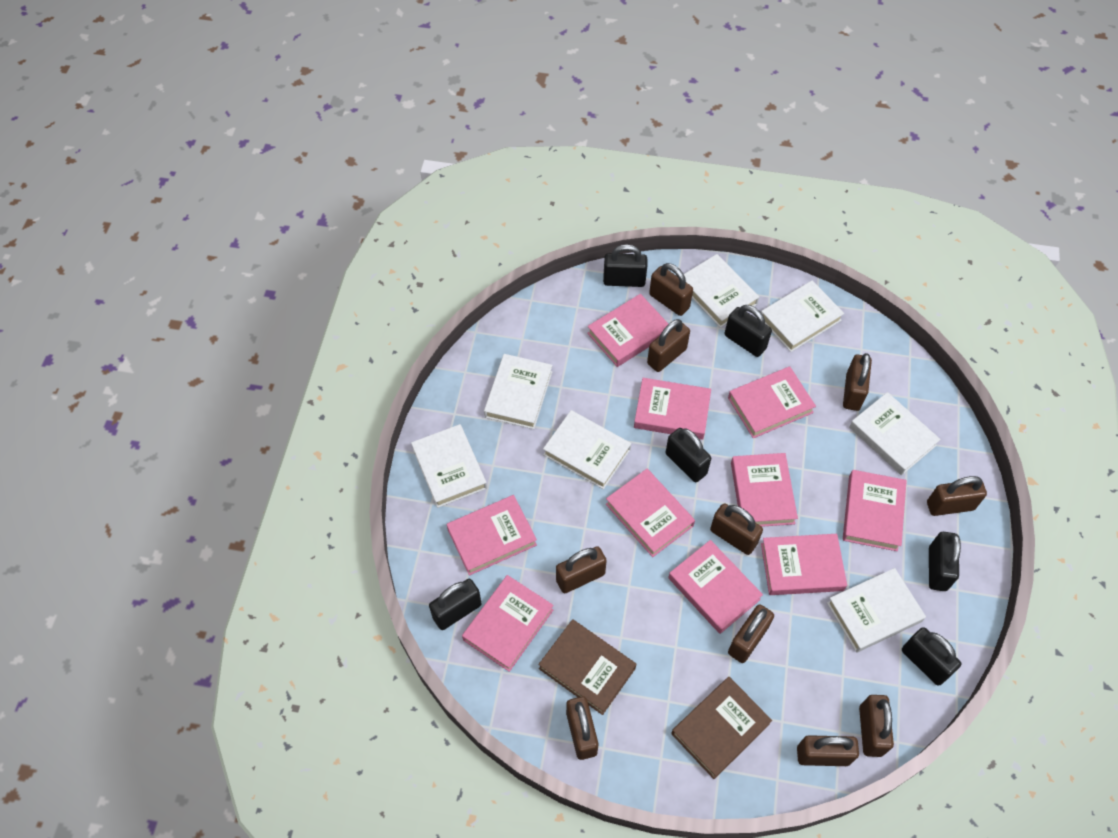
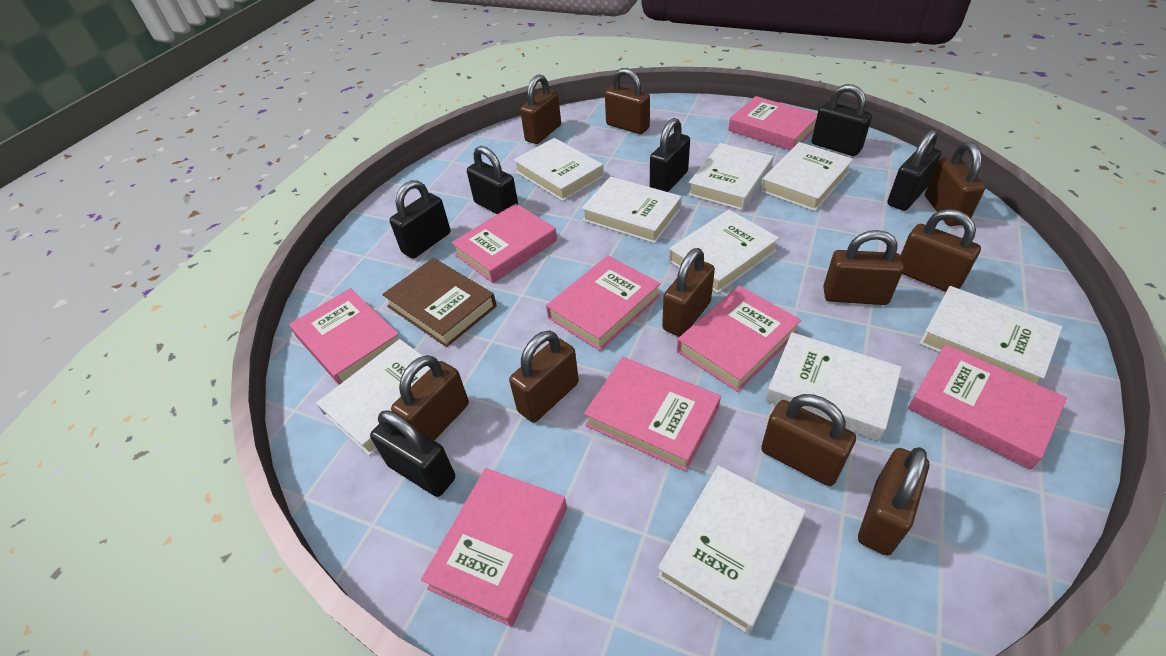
brown book: 2 -> 1
pink book: 10 -> 8
white book: 7 -> 9

